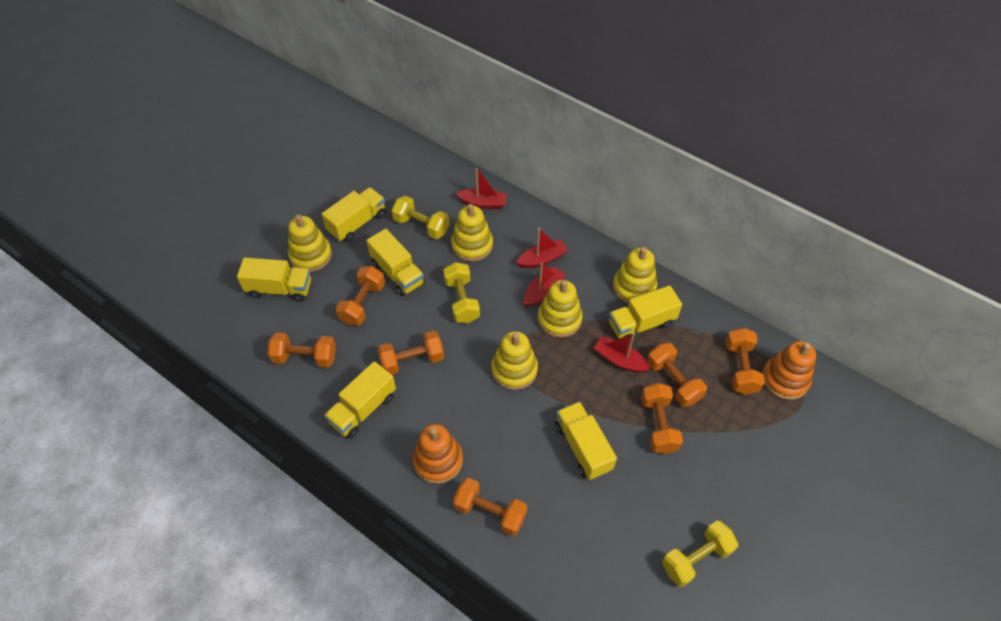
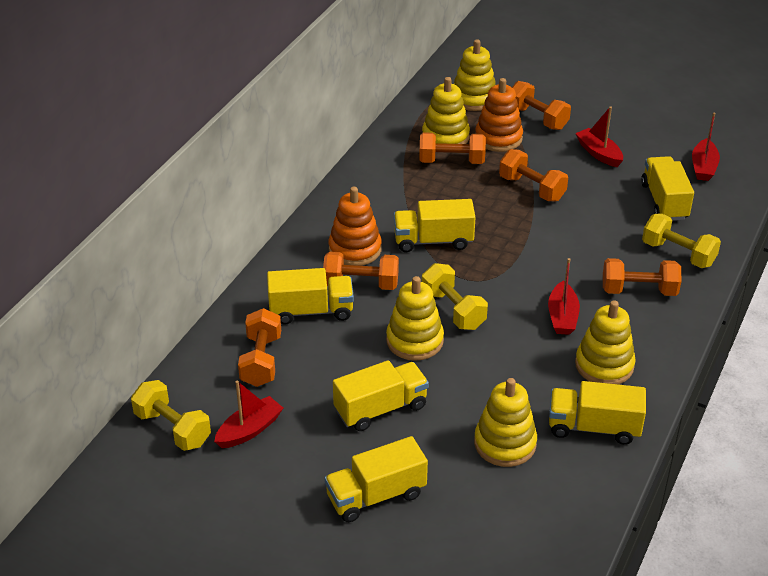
orange dumbbell: 7 -> 6

